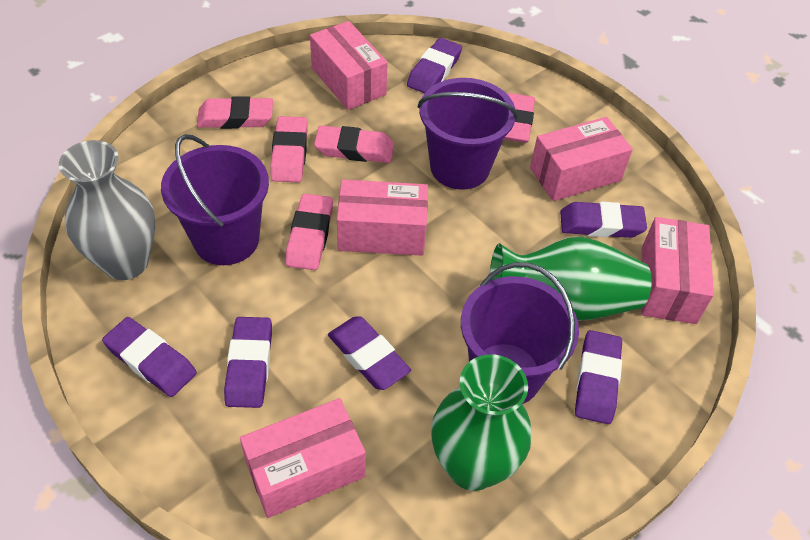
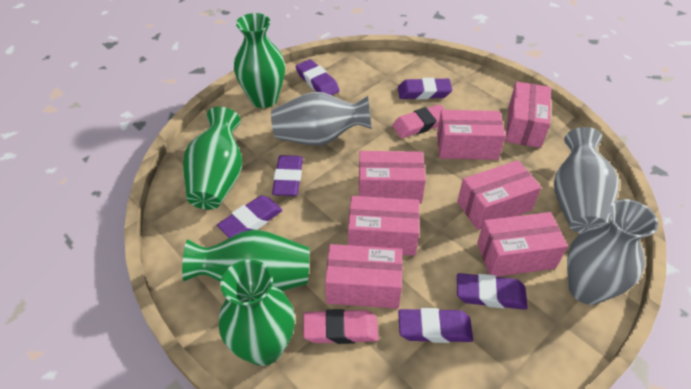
green vase: 2 -> 4
grey vase: 1 -> 3
pink box: 5 -> 7
pink eraser: 5 -> 2
purple bucket: 3 -> 0

